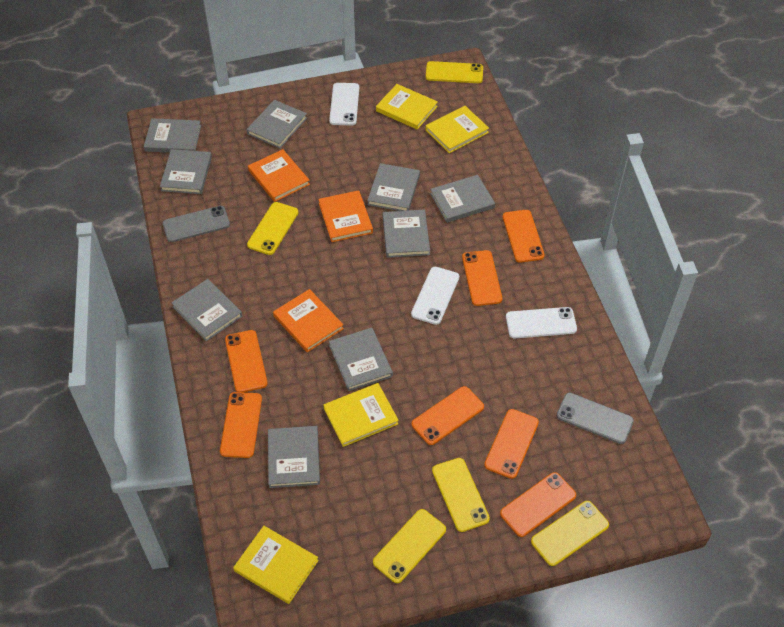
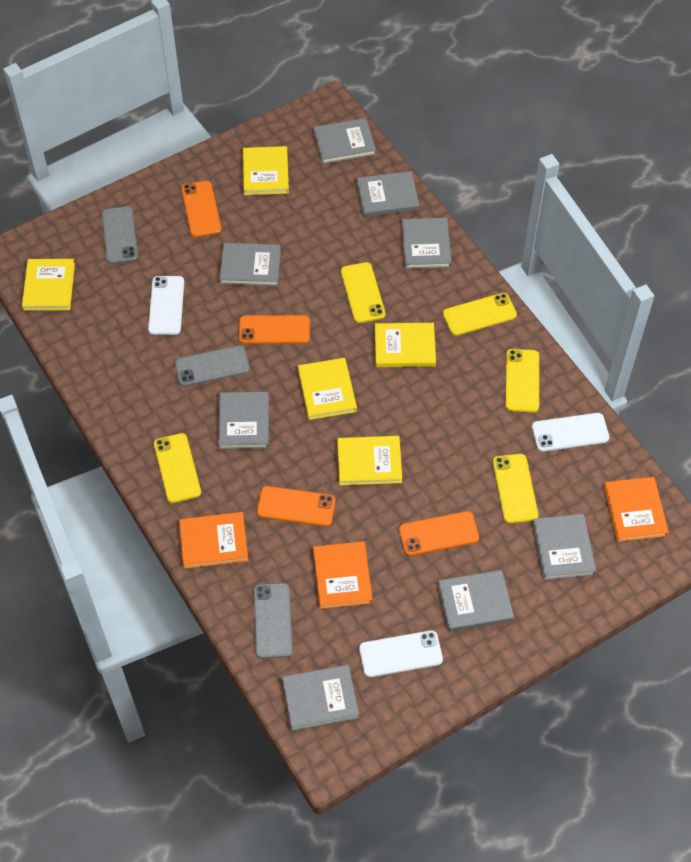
grey book: 9 -> 8
grey phone: 2 -> 3
orange phone: 7 -> 4
yellow book: 4 -> 5

